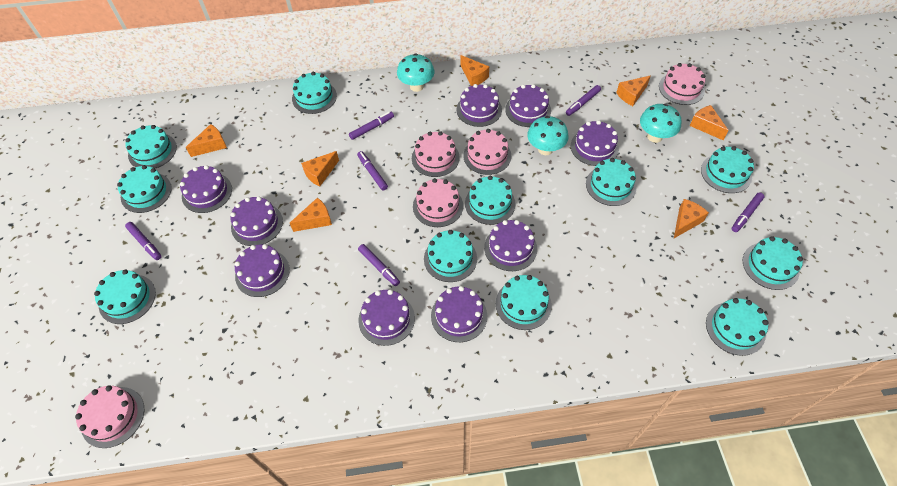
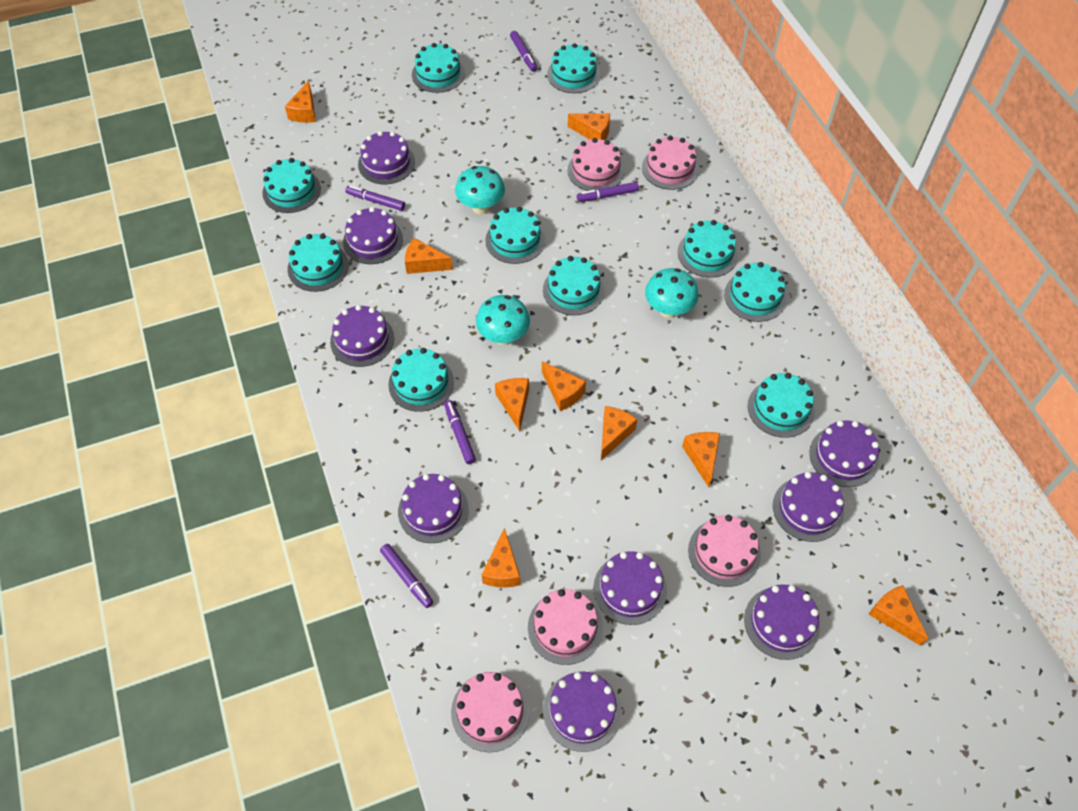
orange cheese: 7 -> 9
purple marker: 6 -> 5
turquoise cake: 11 -> 10

